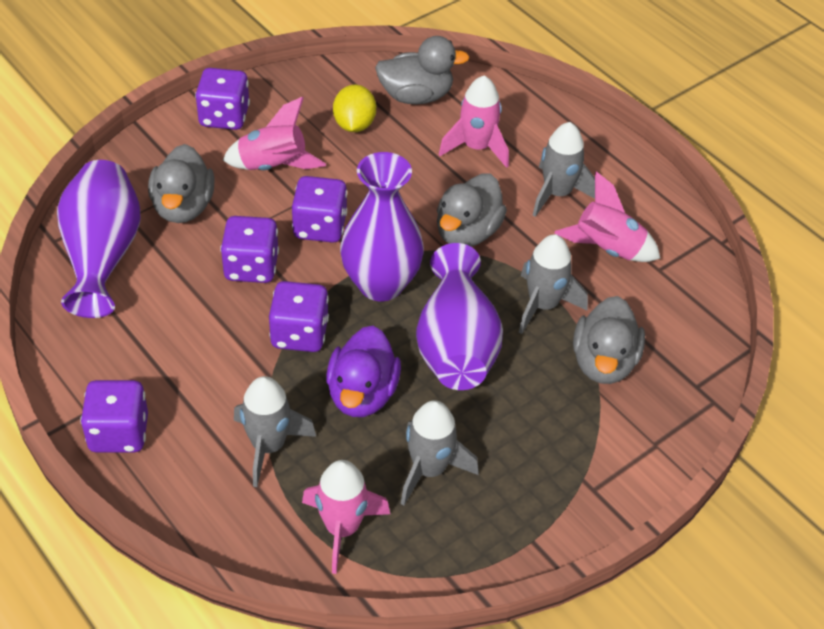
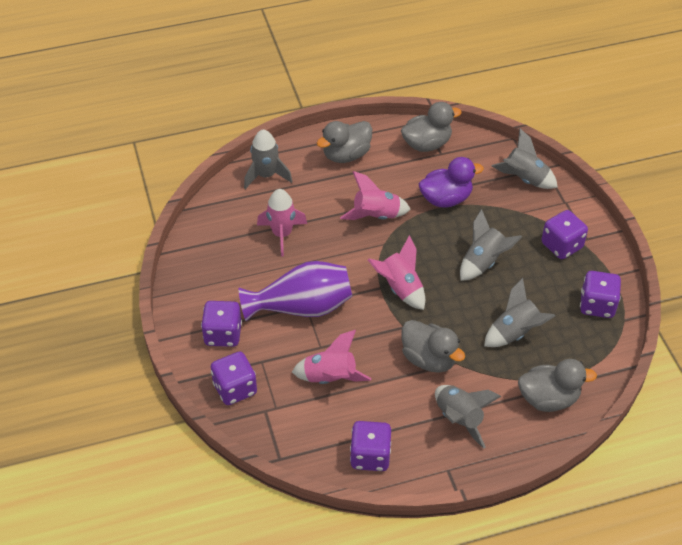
grey rocket: 4 -> 5
purple vase: 3 -> 1
yellow lemon: 1 -> 0

